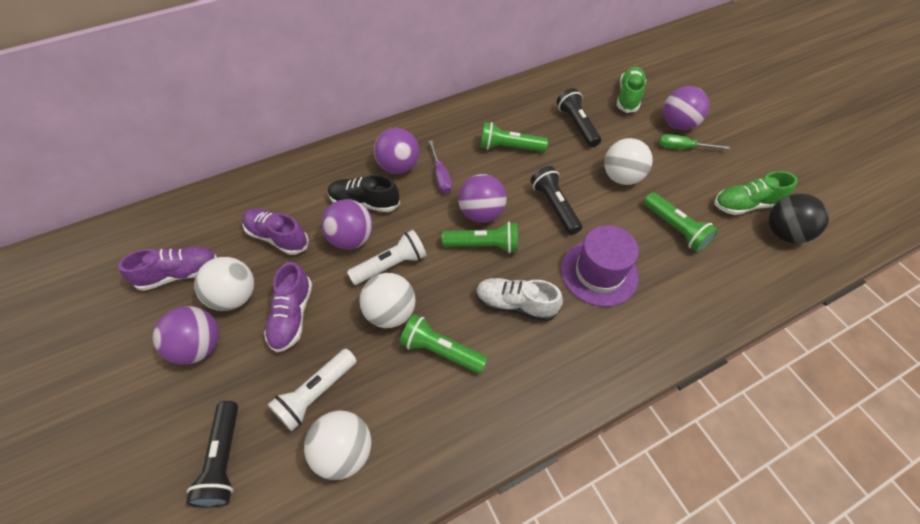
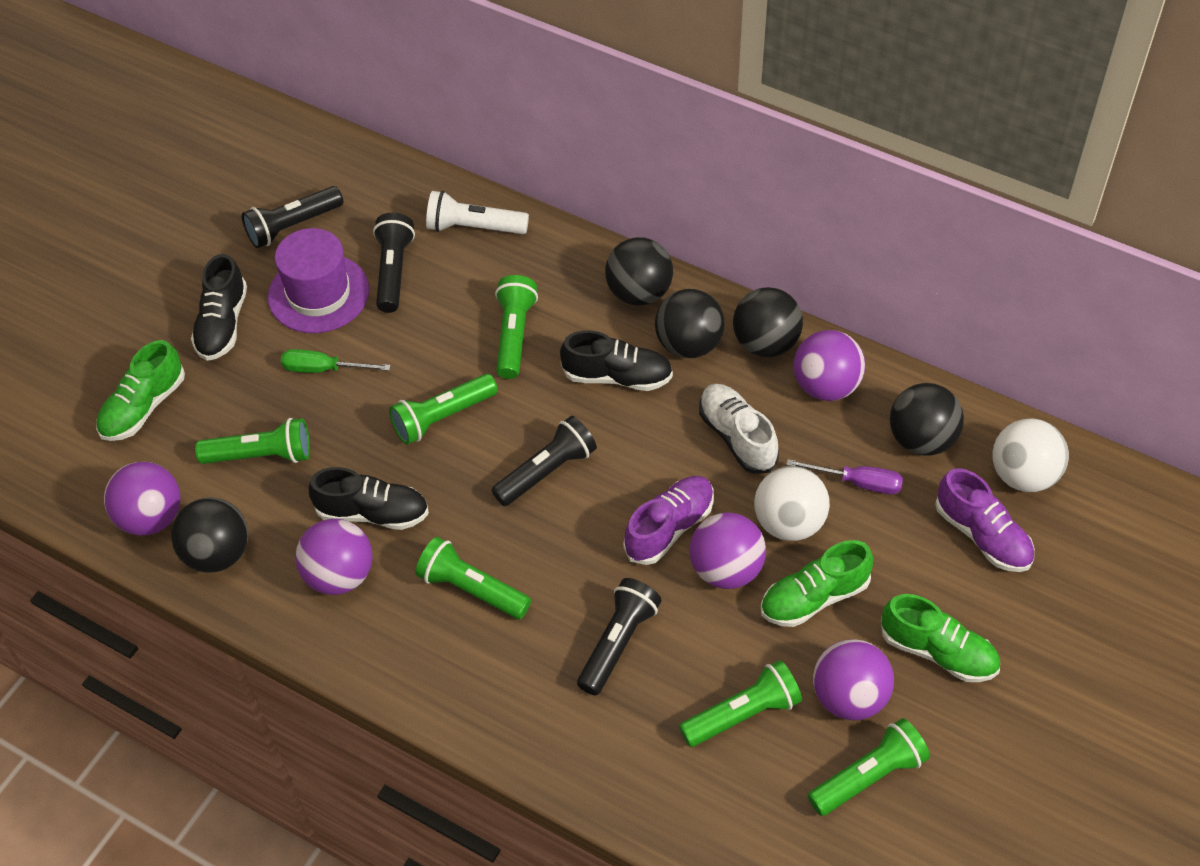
black ball: 1 -> 5
black flashlight: 3 -> 4
black shoe: 1 -> 3
green flashlight: 4 -> 6
green shoe: 2 -> 3
purple shoe: 3 -> 2
white ball: 4 -> 2
white flashlight: 2 -> 1

